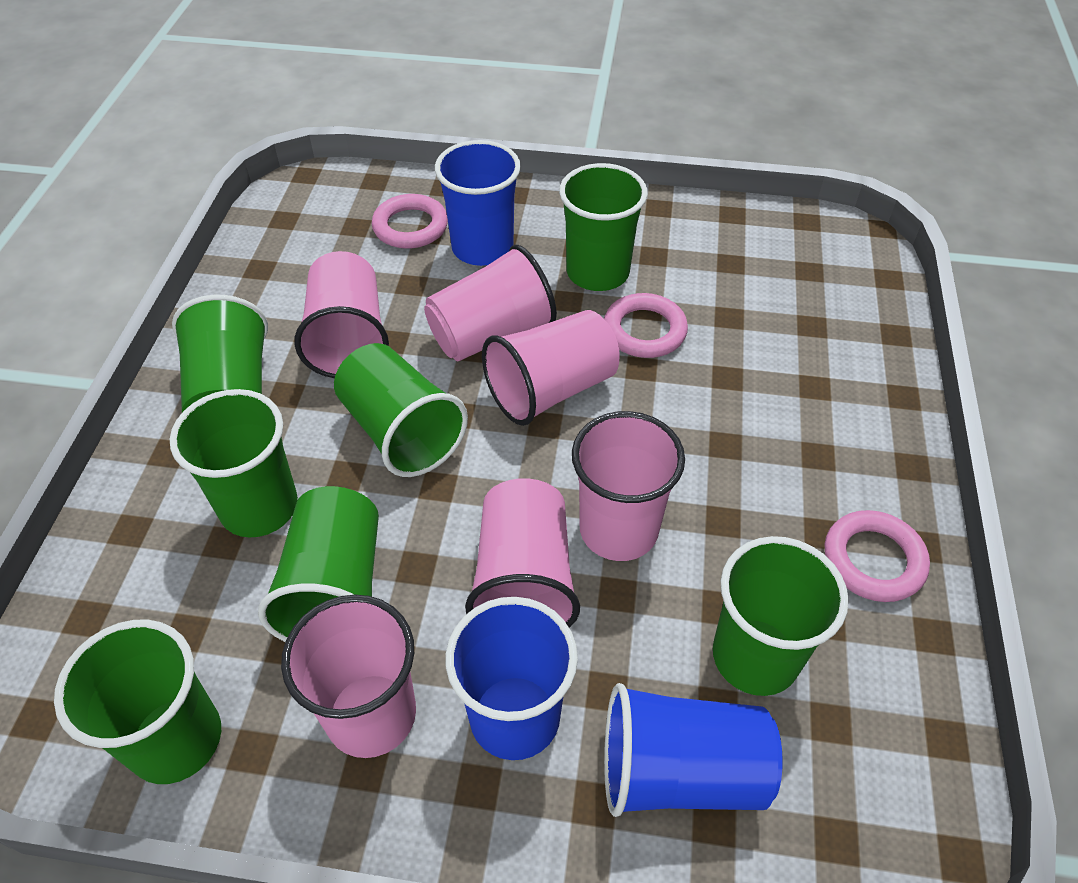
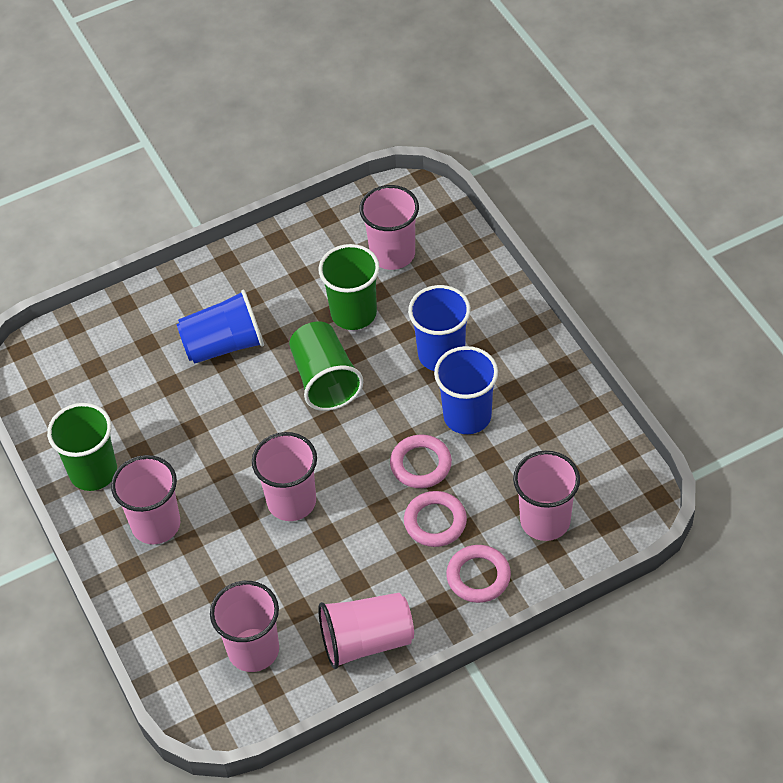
green cup: 7 -> 3

